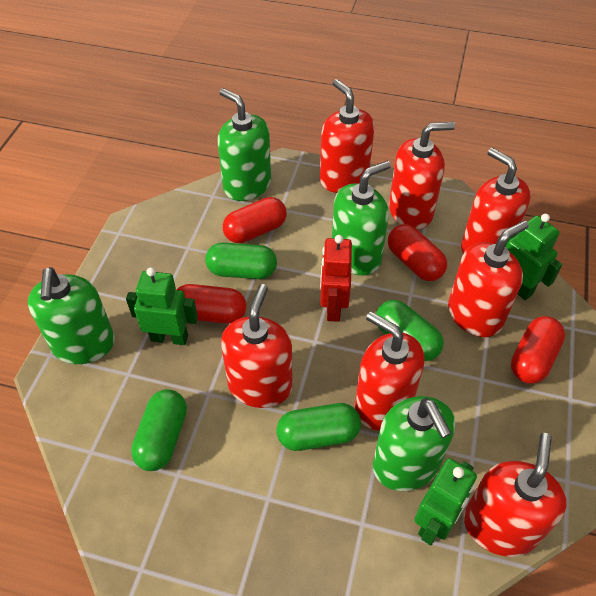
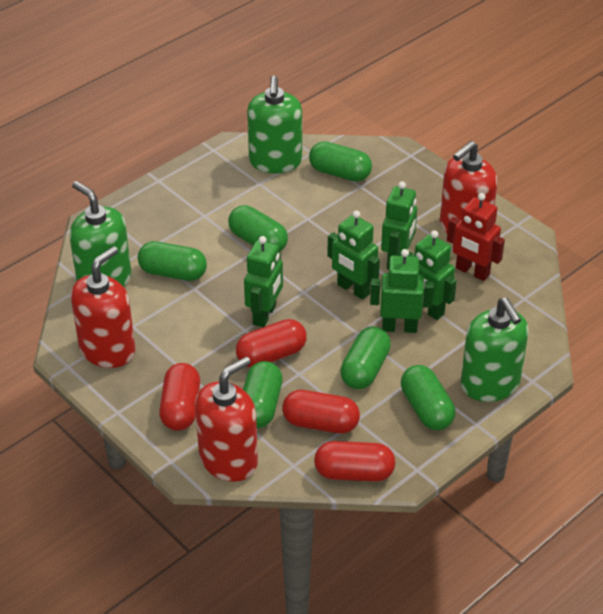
green capsule: 4 -> 6
green robot: 3 -> 5
green soap dispenser: 4 -> 3
red soap dispenser: 7 -> 3

